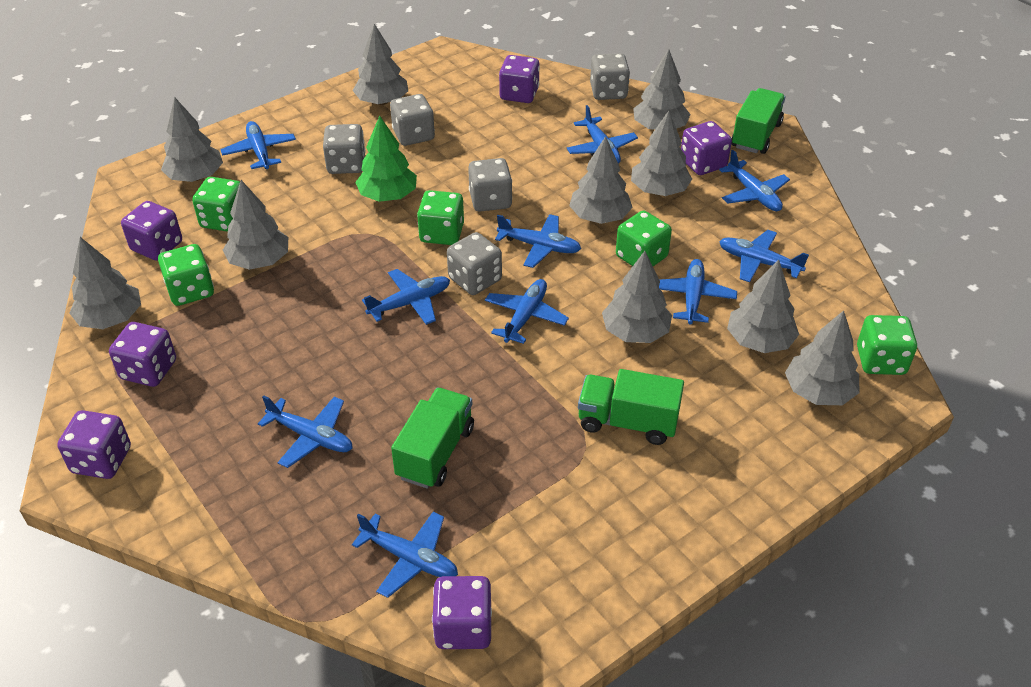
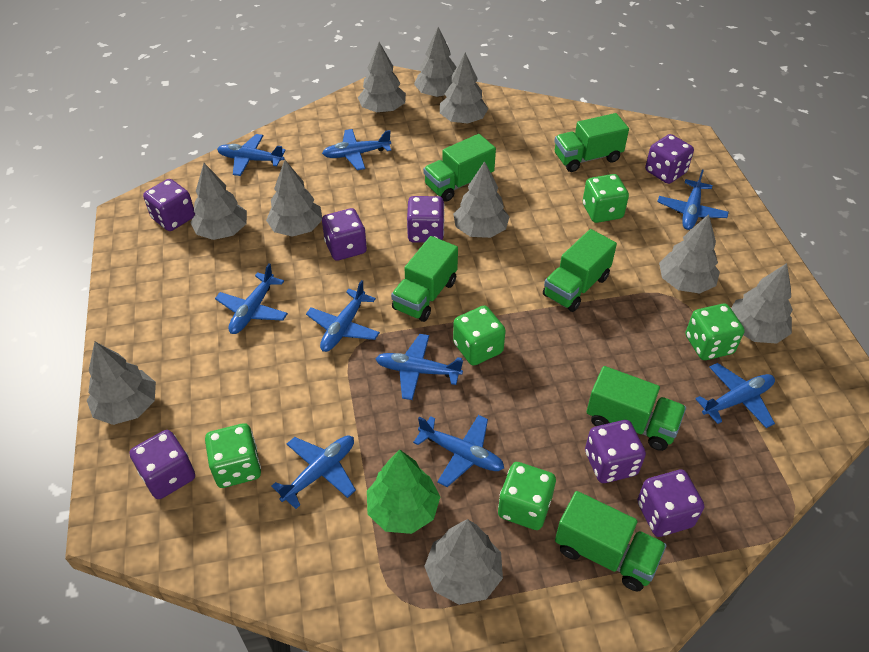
blue plane: 10 -> 9
green truck: 3 -> 6
grey dice: 5 -> 0
purple dice: 6 -> 7

